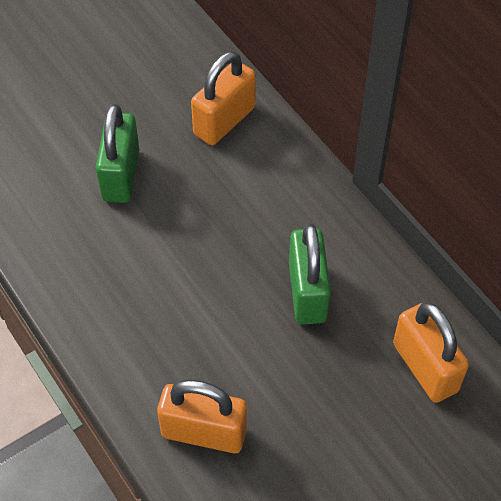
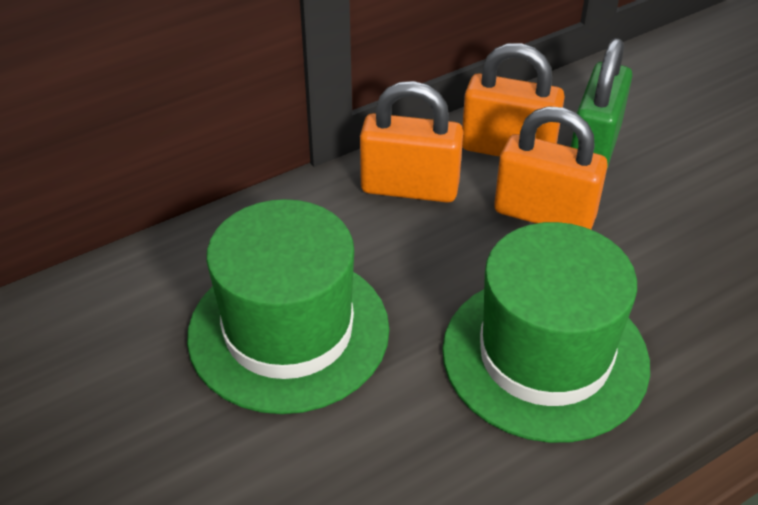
green hat: 0 -> 2
green padlock: 2 -> 1

